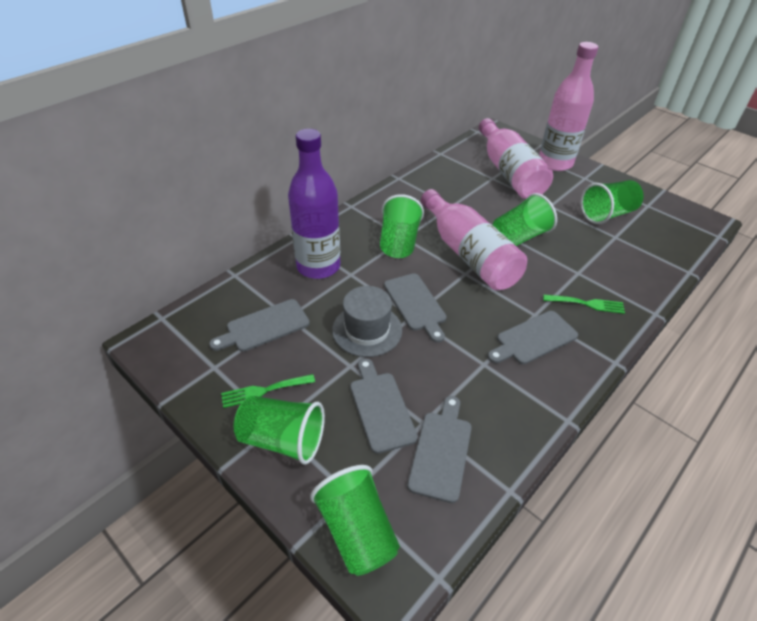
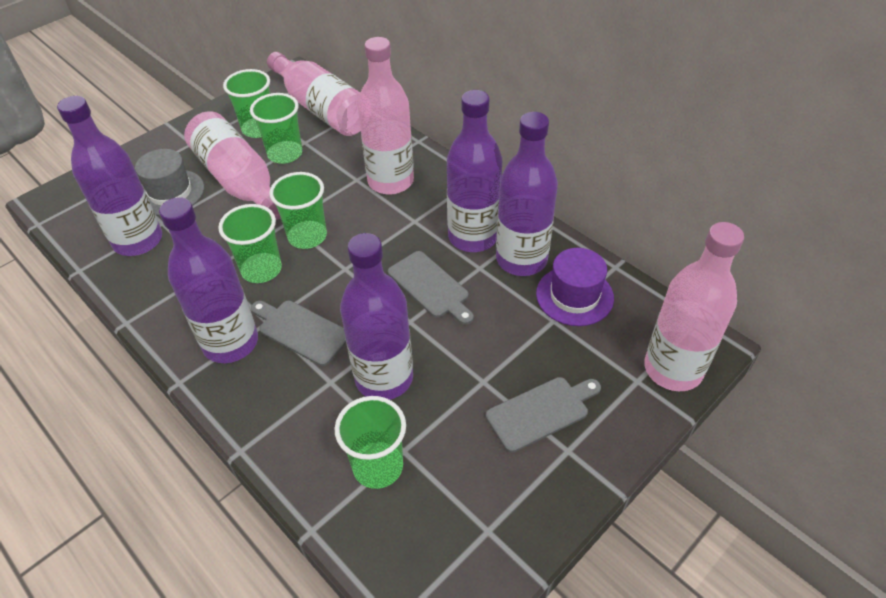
green fork: 2 -> 0
grey cutting board: 5 -> 3
pink bottle: 3 -> 4
purple bottle: 1 -> 5
purple hat: 0 -> 1

